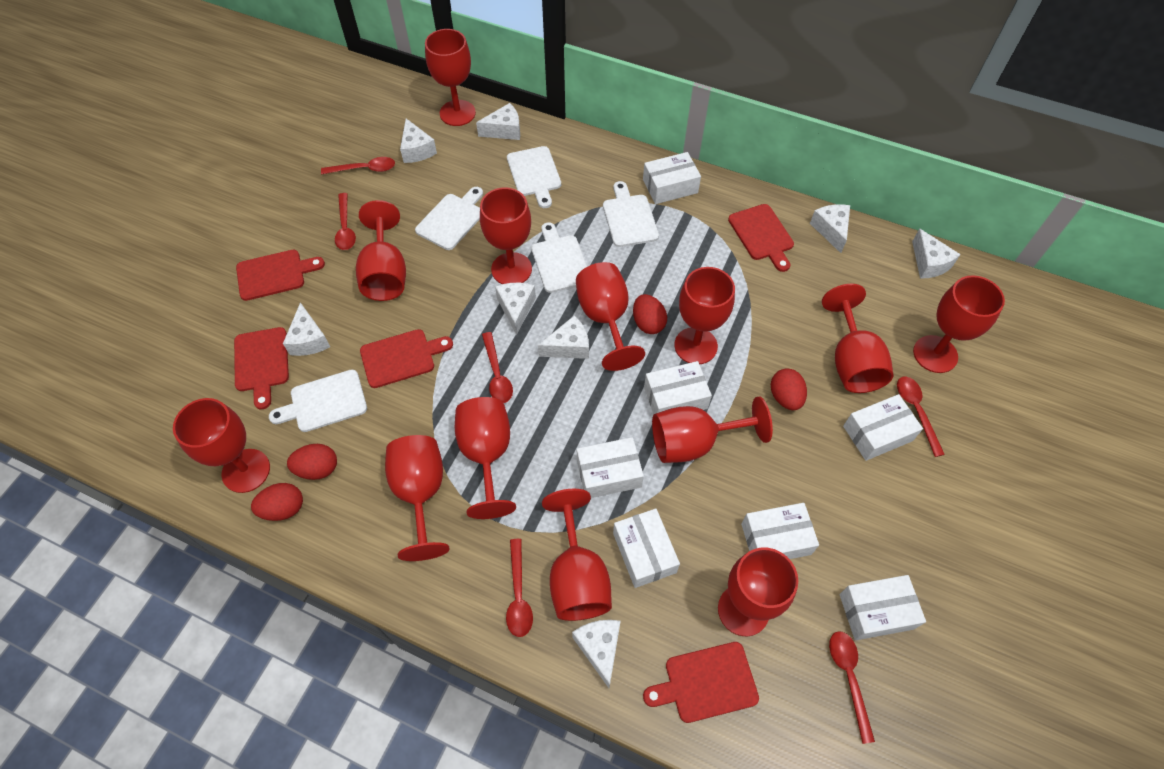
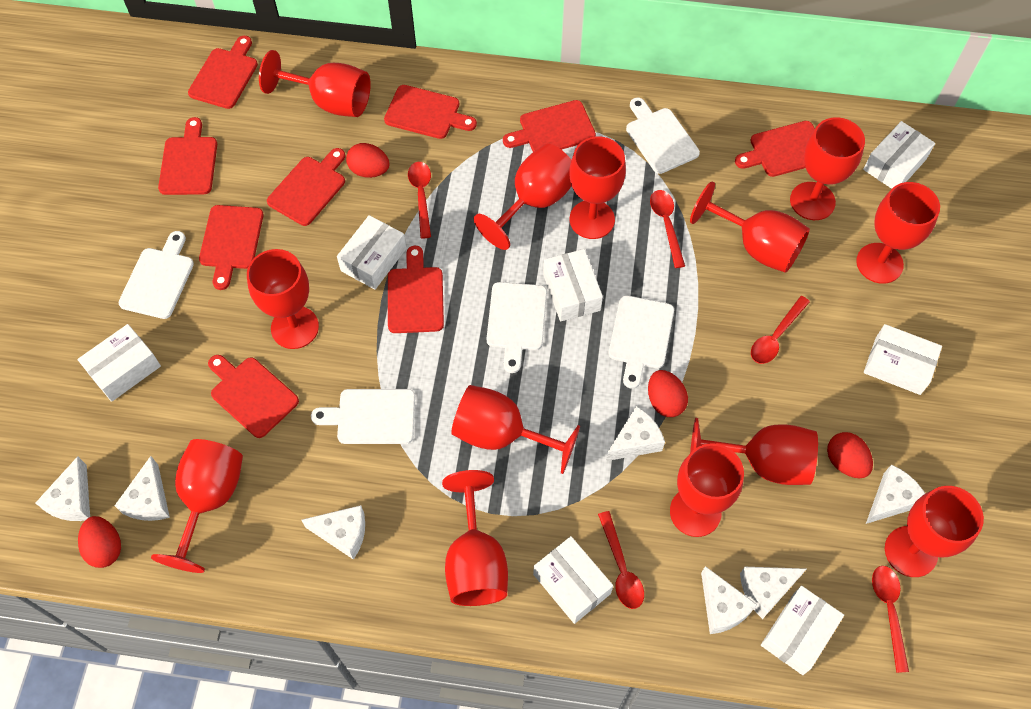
red cutting board: 5 -> 9
red spoon: 6 -> 5
white cheese: 8 -> 7

